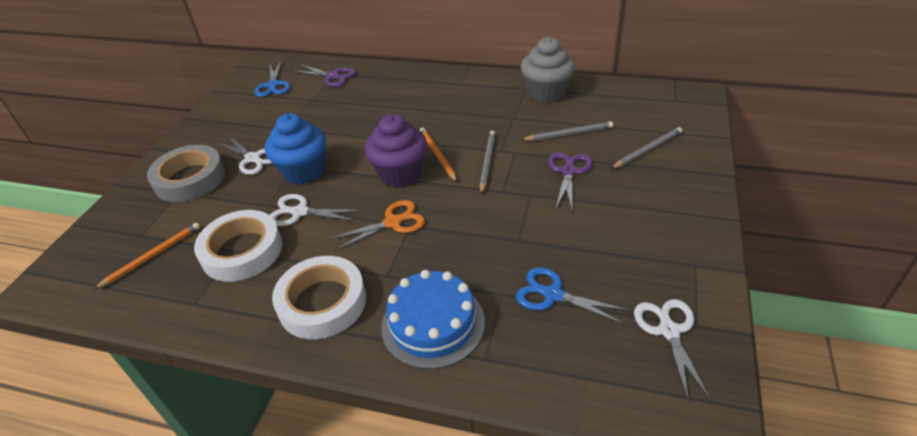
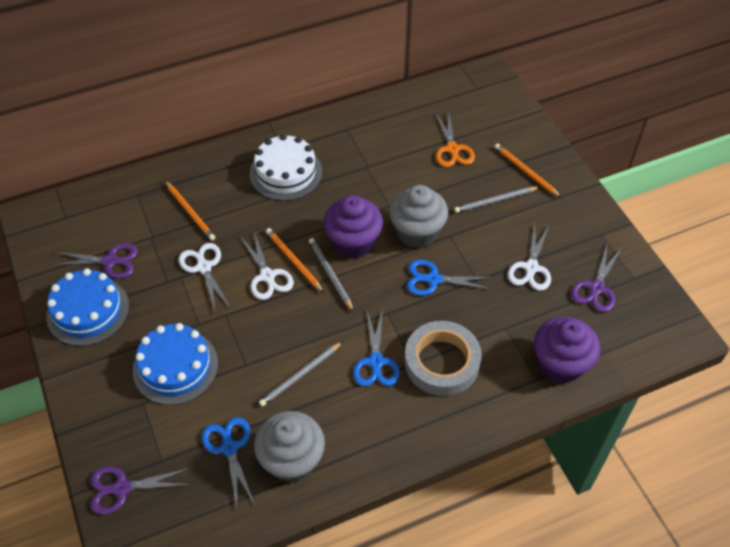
blue cake: 1 -> 2
blue cupcake: 1 -> 0
blue scissors: 2 -> 3
grey cupcake: 1 -> 2
orange pencil: 2 -> 3
purple cupcake: 1 -> 2
purple scissors: 2 -> 3
white cake: 0 -> 1
white tape: 2 -> 0

